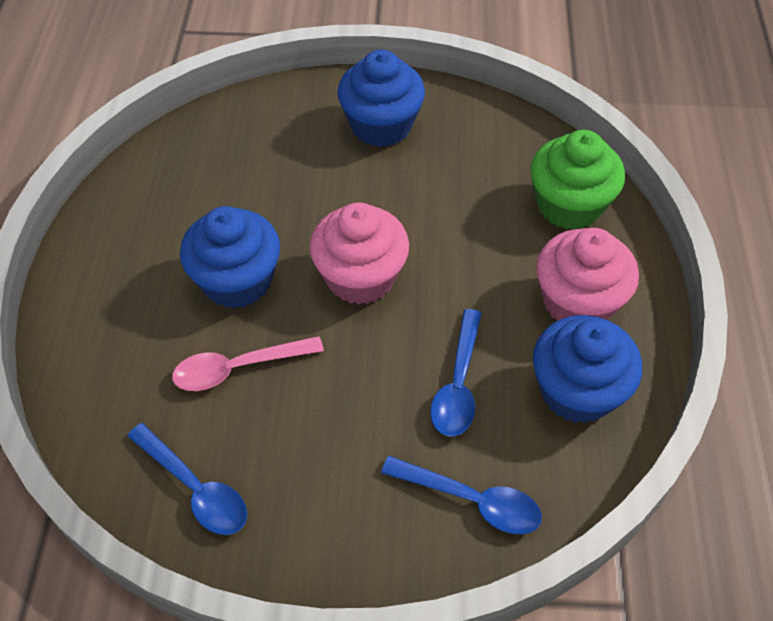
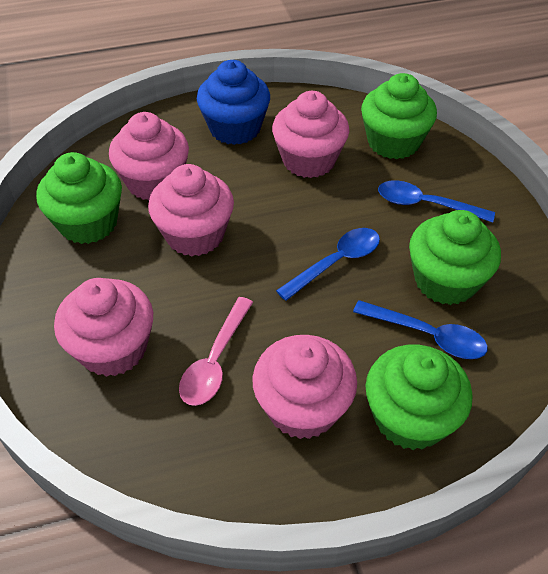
blue cupcake: 3 -> 1
green cupcake: 1 -> 4
pink cupcake: 2 -> 5

